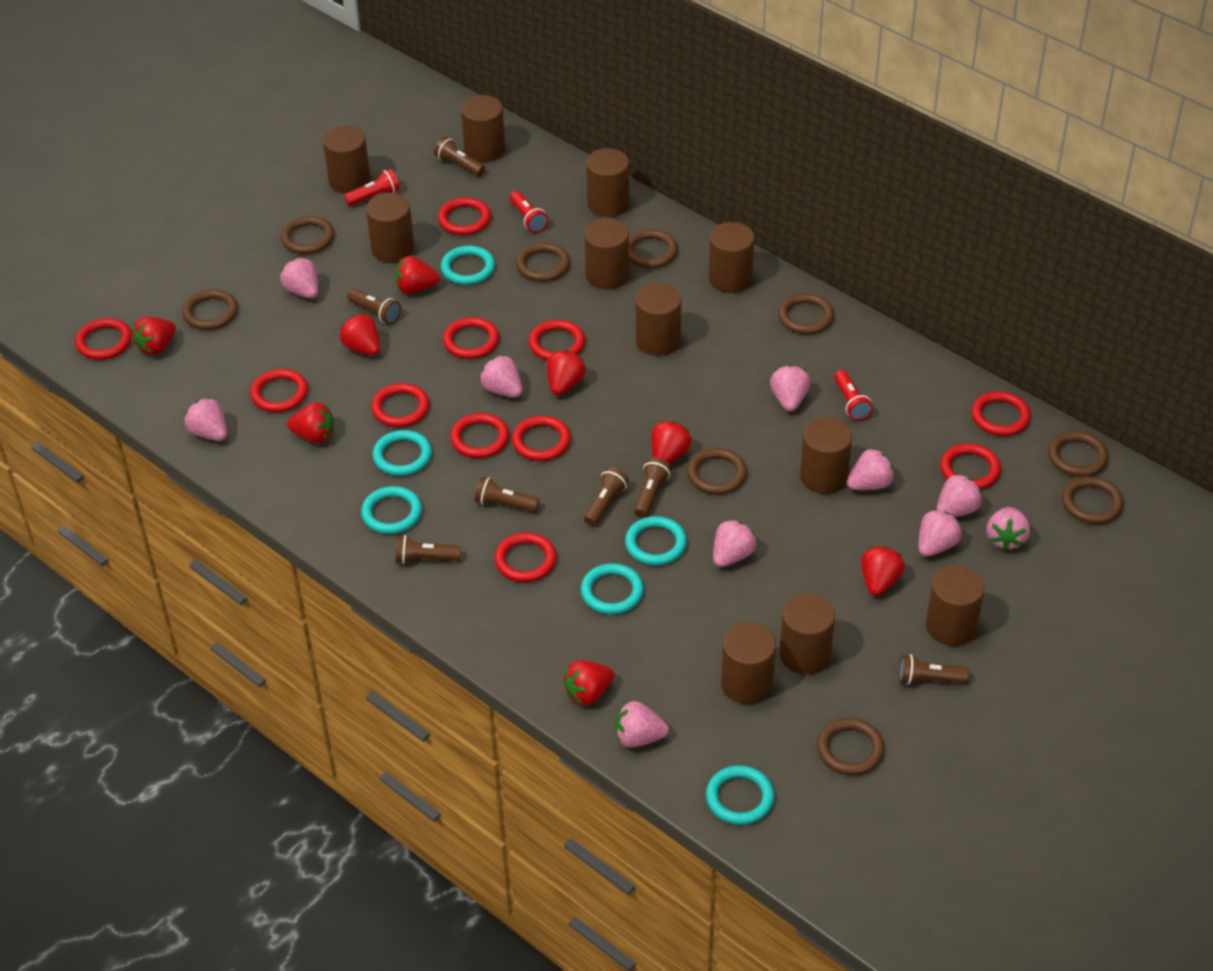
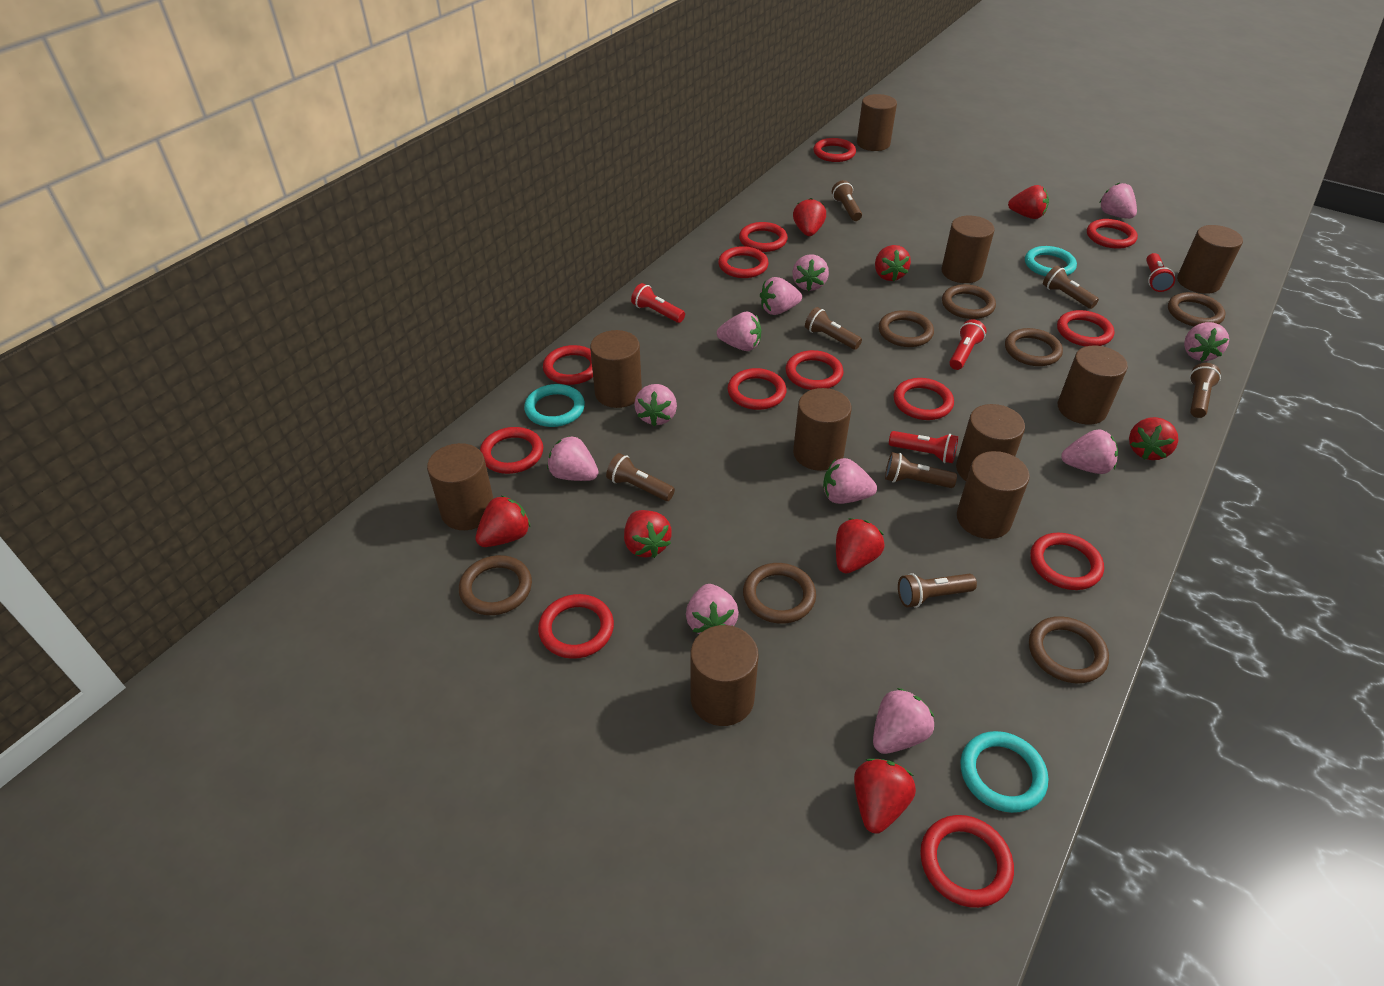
brown cylinder: 11 -> 10
brown ring: 9 -> 7
pink strawberry: 10 -> 11
red flashlight: 3 -> 4
red ring: 11 -> 13
turquoise ring: 6 -> 3

